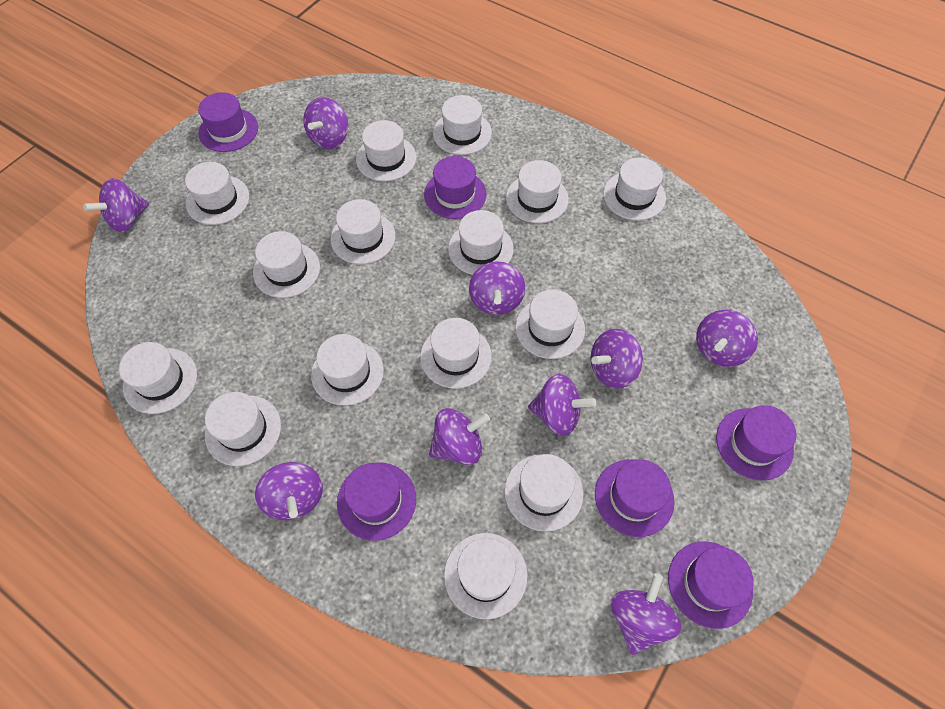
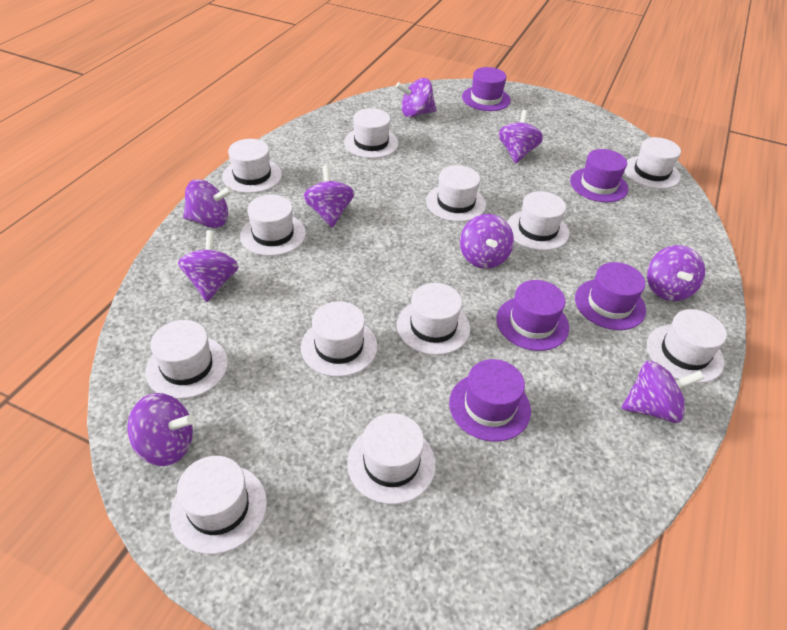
purple hat: 6 -> 5
white hat: 15 -> 12

